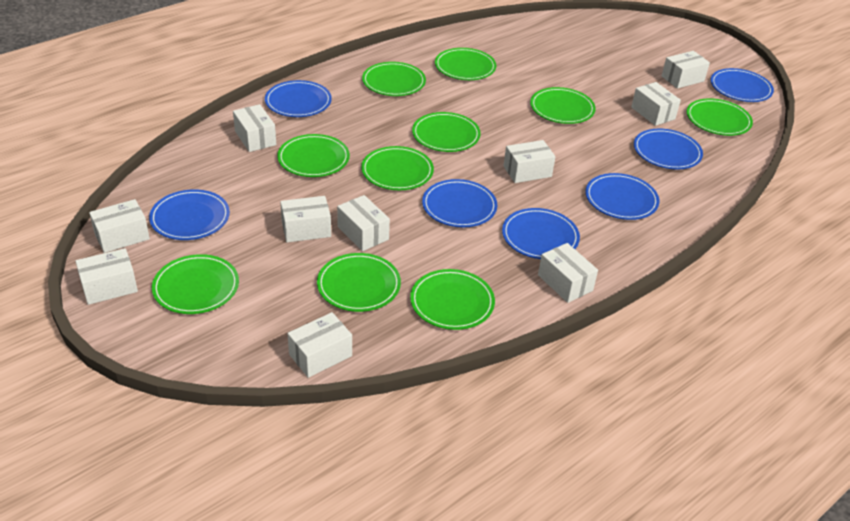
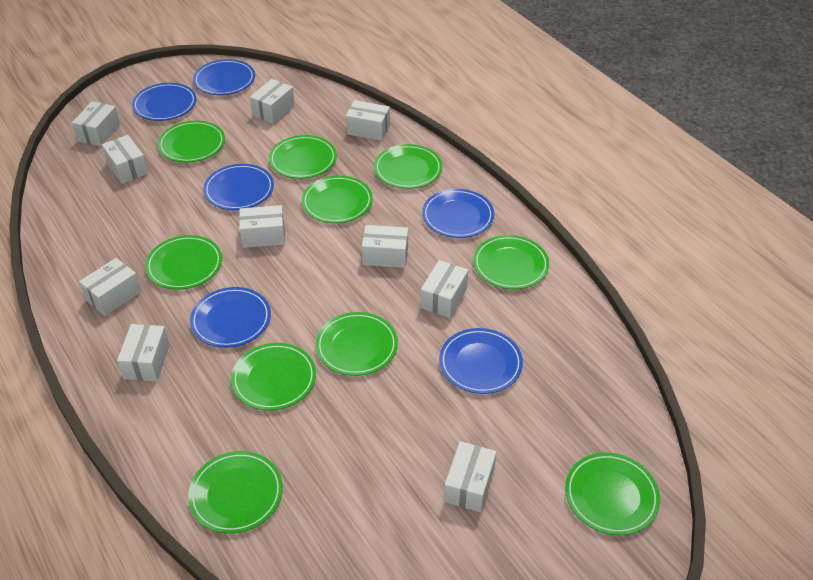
blue plate: 7 -> 6

